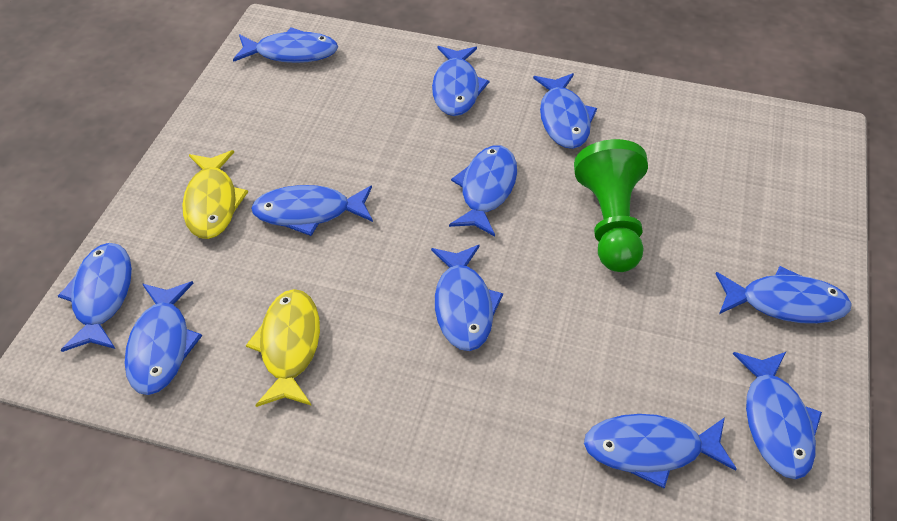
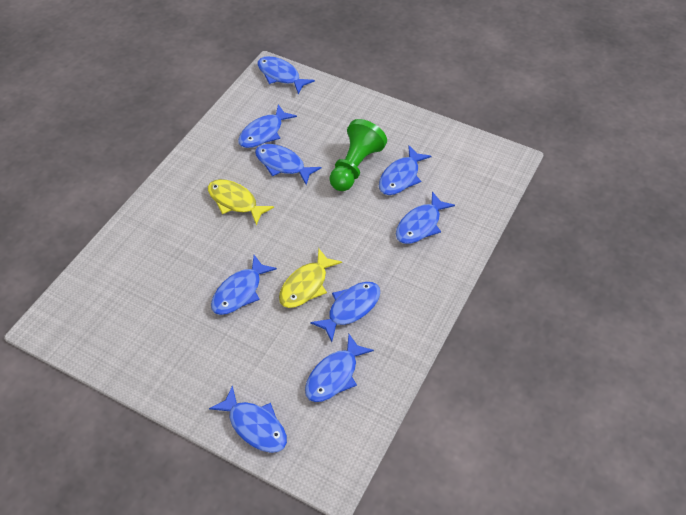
blue fish: 11 -> 9

